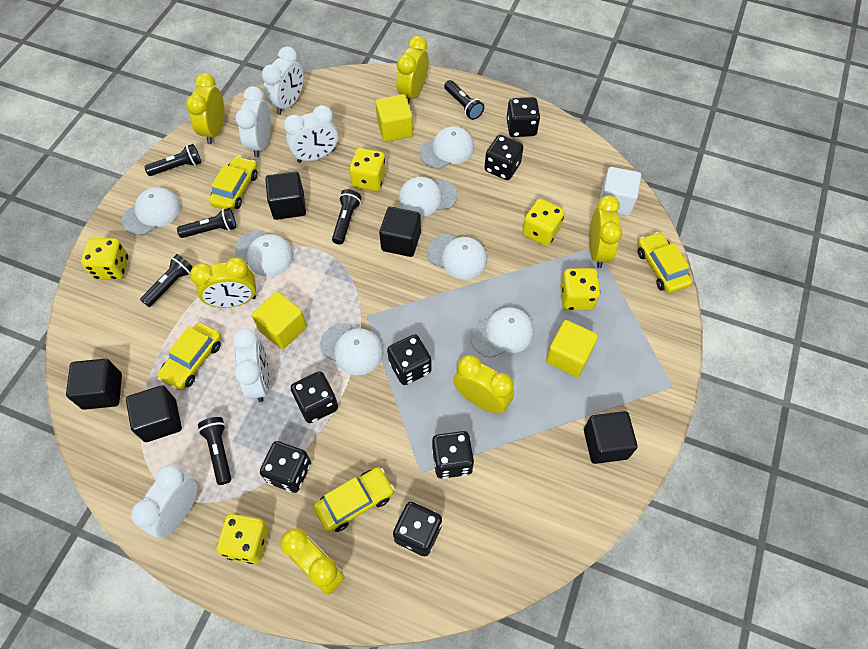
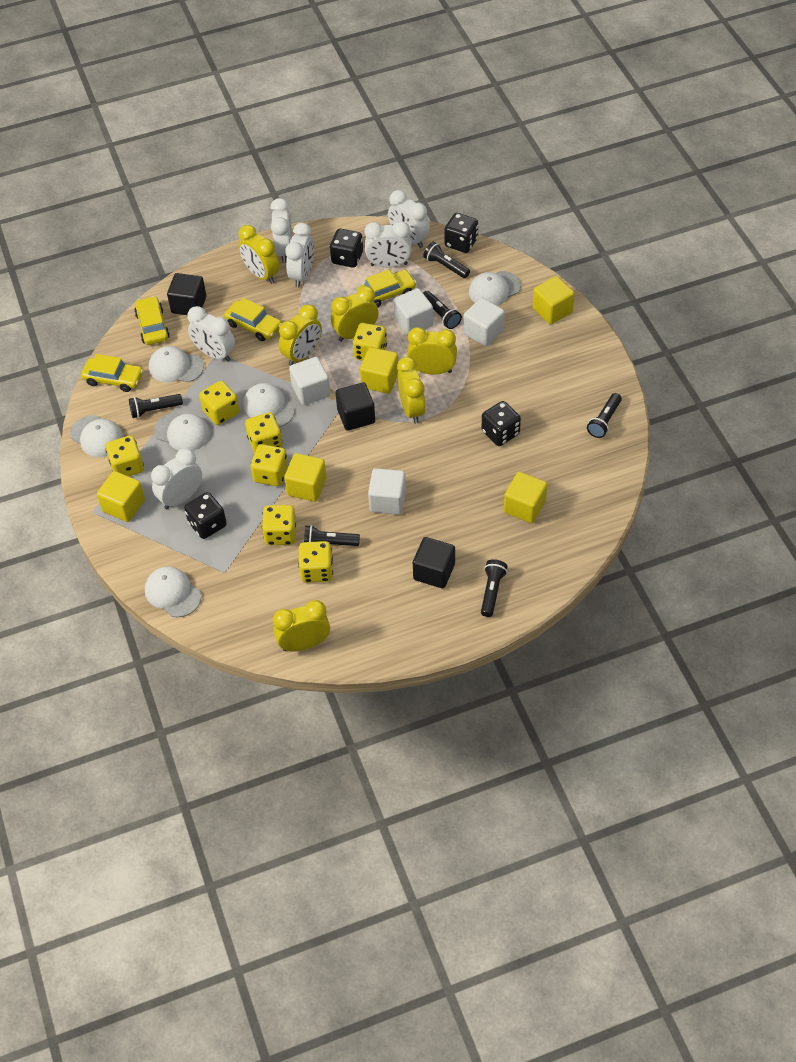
black cube: 5 -> 3
black dice: 7 -> 4
white cap: 7 -> 6
white clock: 5 -> 6
white cube: 1 -> 4
yellow cube: 3 -> 5
yellow dice: 5 -> 7

